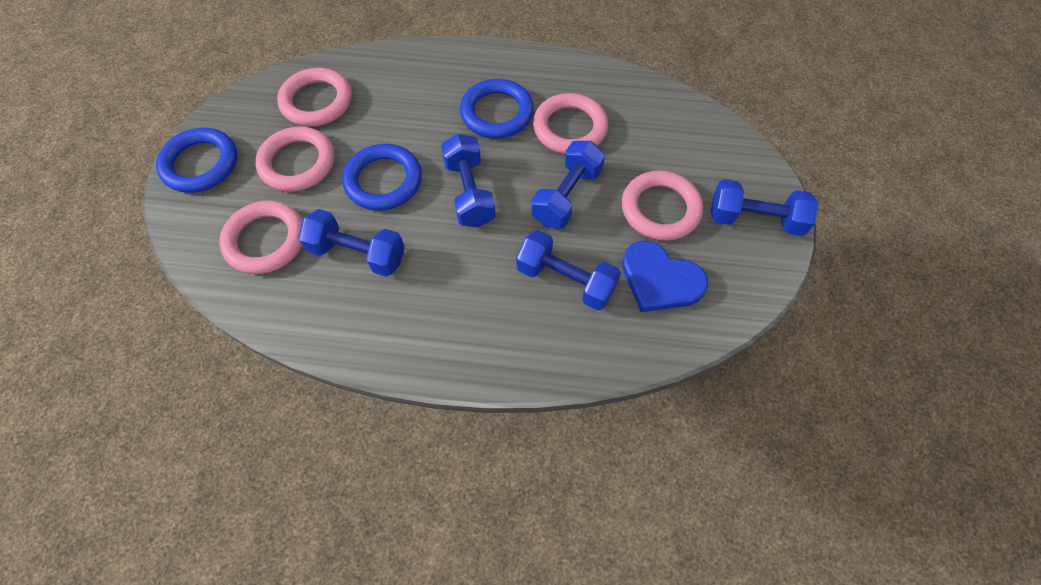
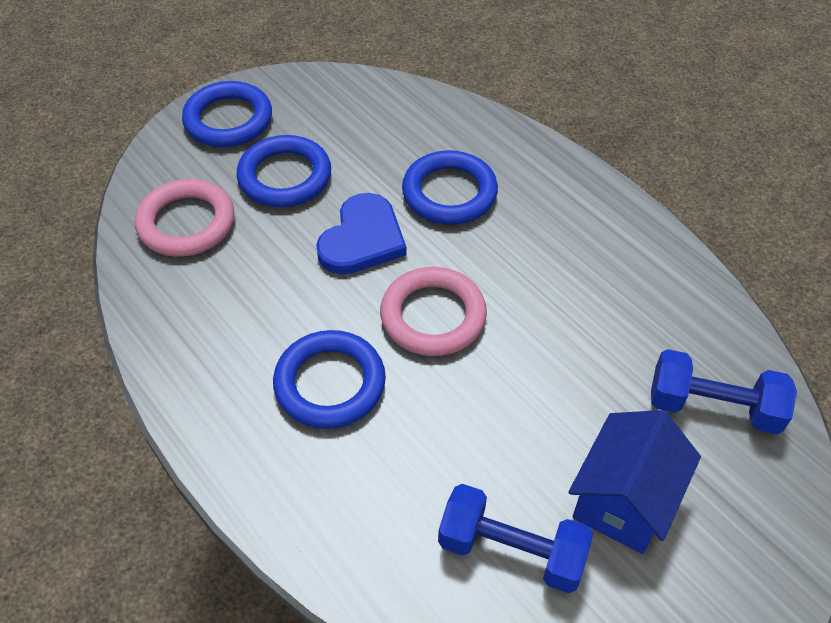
blue dumbbell: 5 -> 2
blue house: 0 -> 1
blue ring: 3 -> 4
pink ring: 5 -> 2

